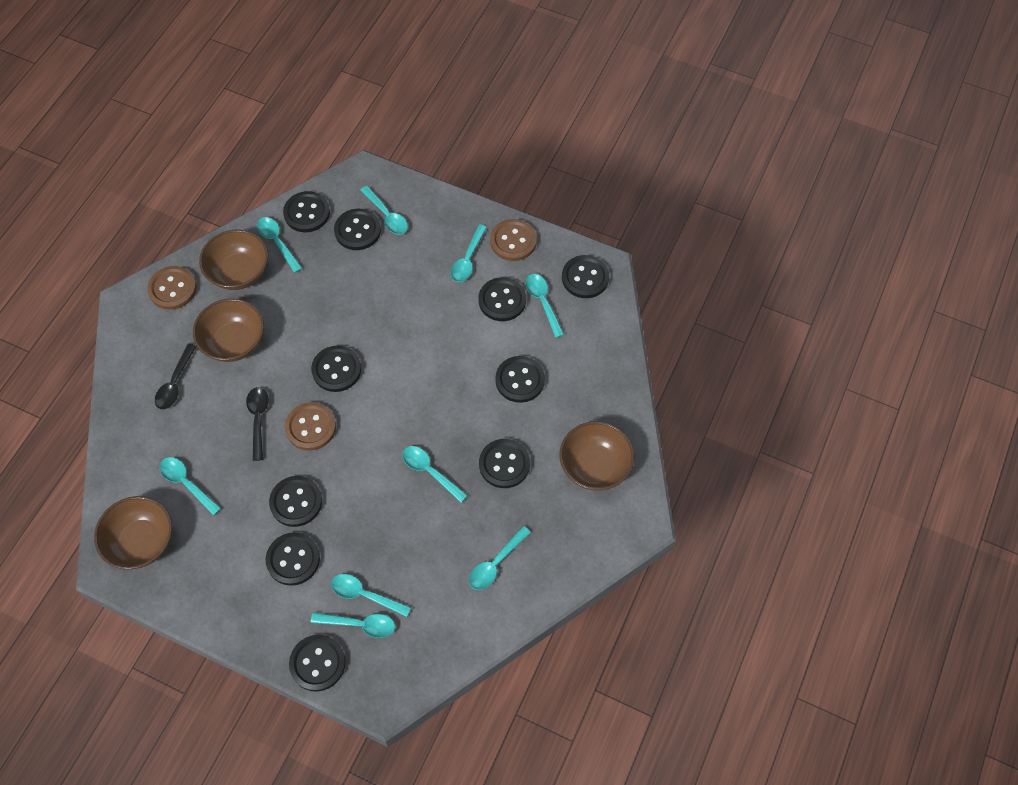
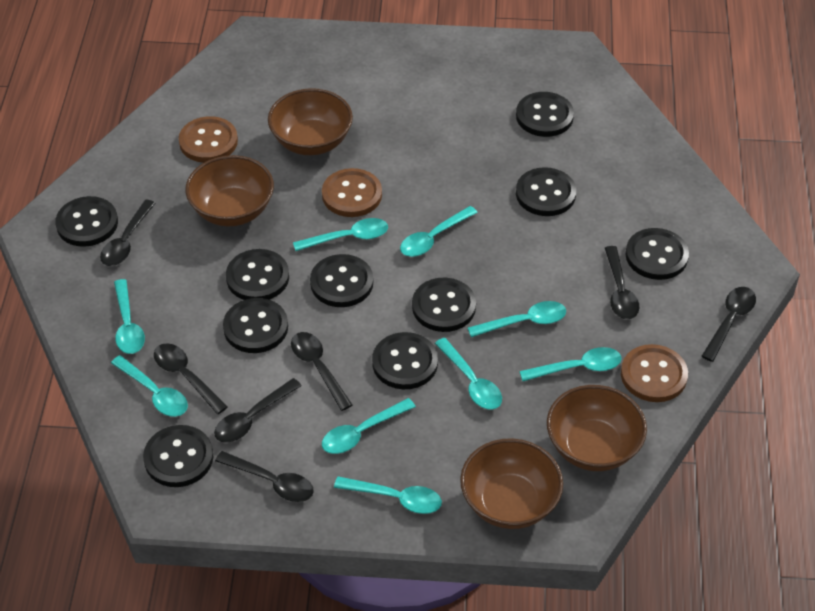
black spoon: 2 -> 7

